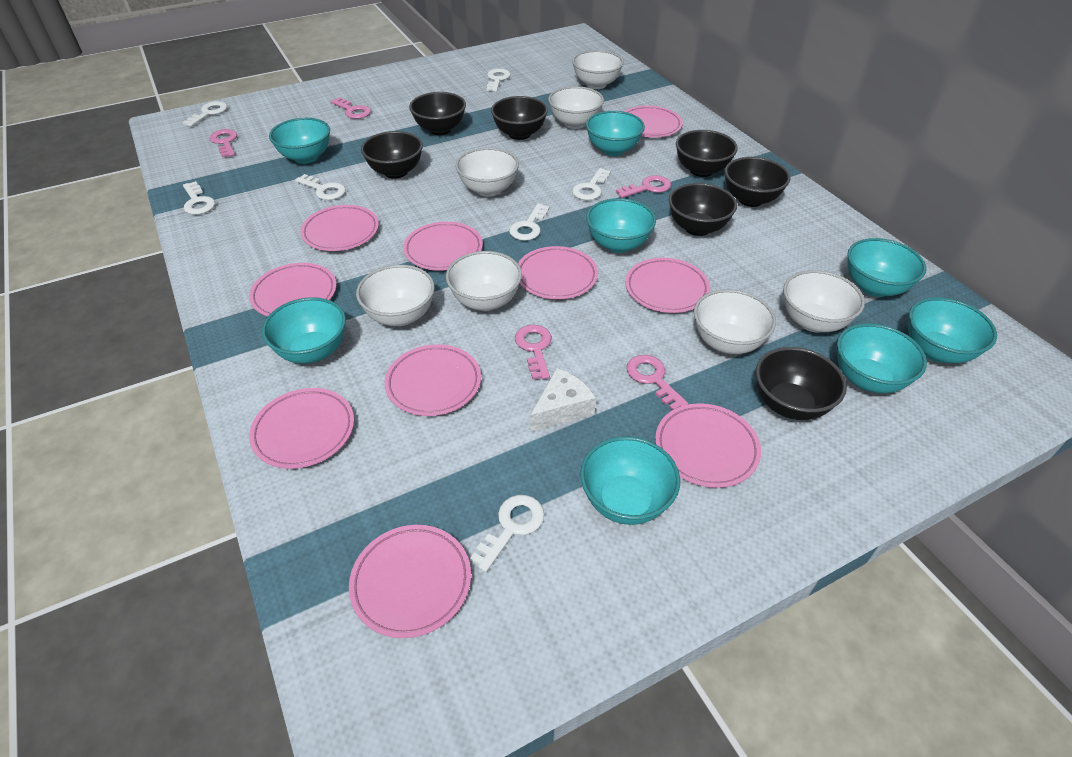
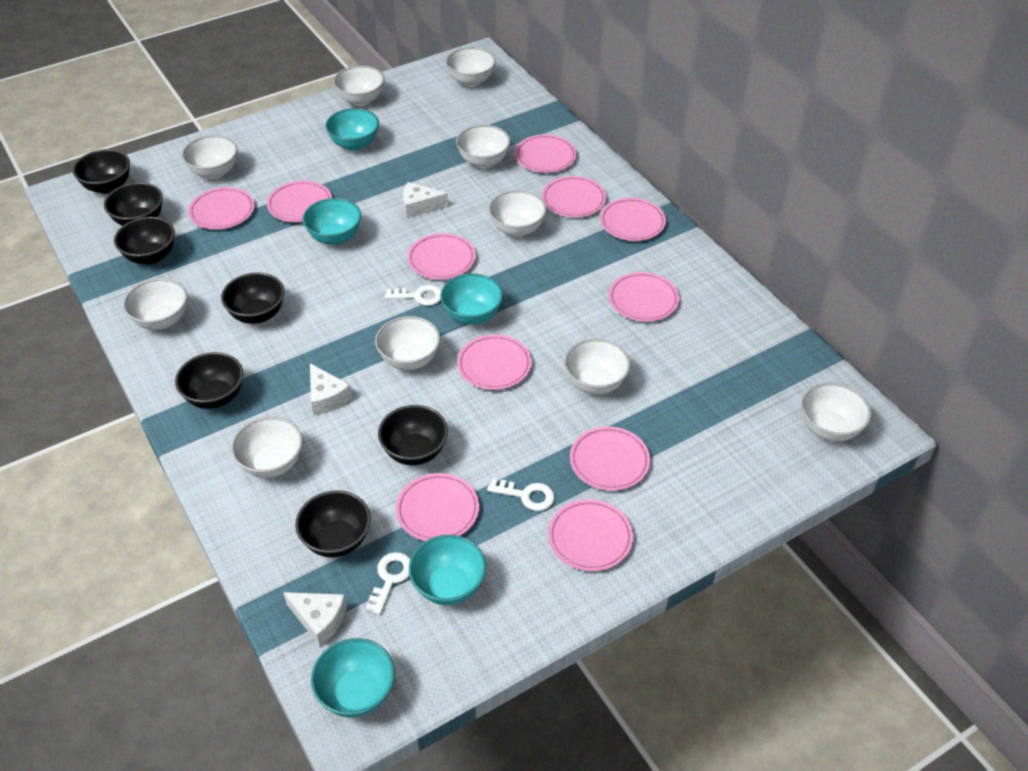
pink key: 5 -> 0
pink plate: 10 -> 11
turquoise bowl: 8 -> 5
white bowl: 7 -> 10
white cheese: 1 -> 3
white key: 7 -> 3

